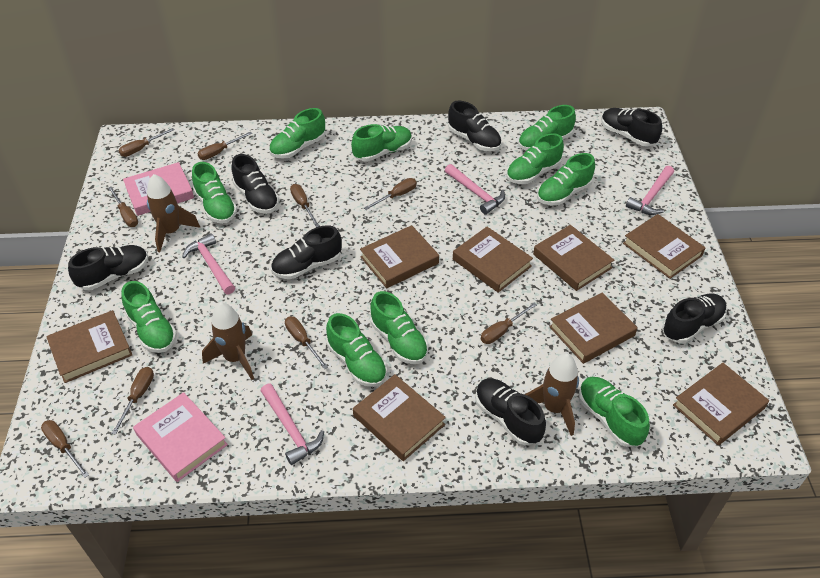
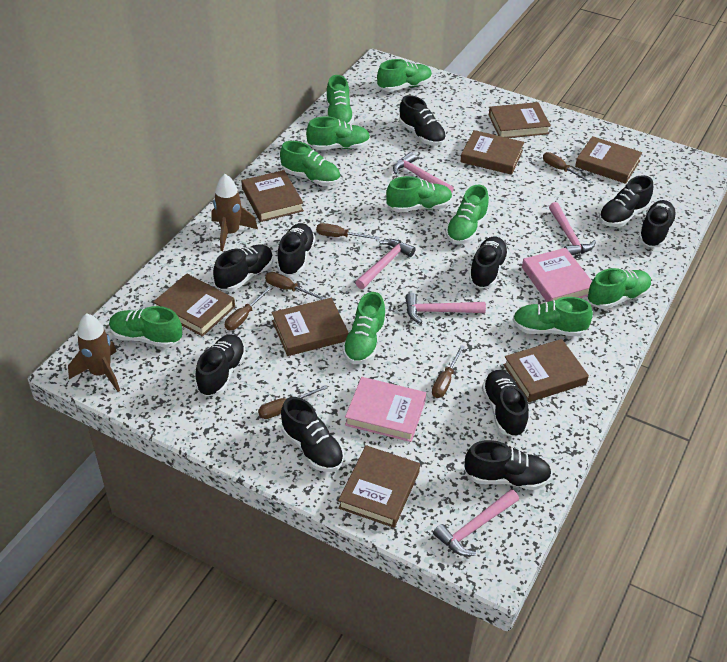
black shoe: 7 -> 10
brown rocket: 3 -> 2
brown screwdriver: 9 -> 6
pink hammer: 4 -> 5

